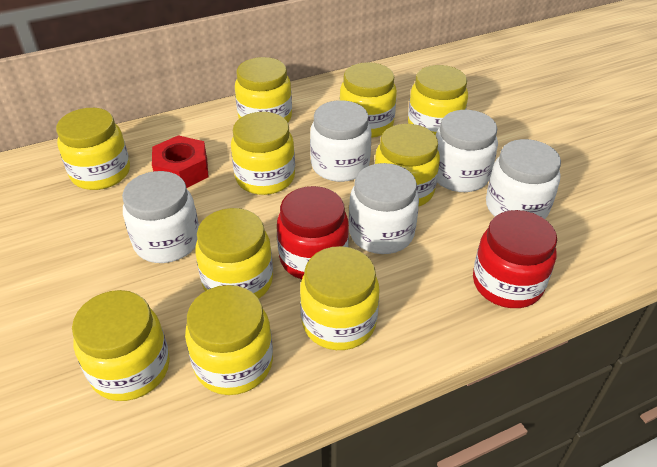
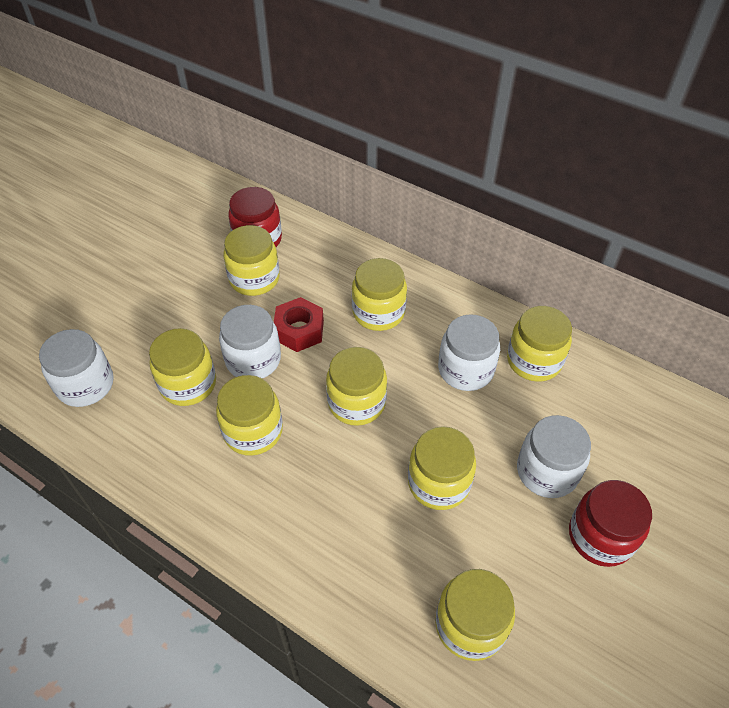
white jar: 5 -> 4
yellow jar: 10 -> 8

